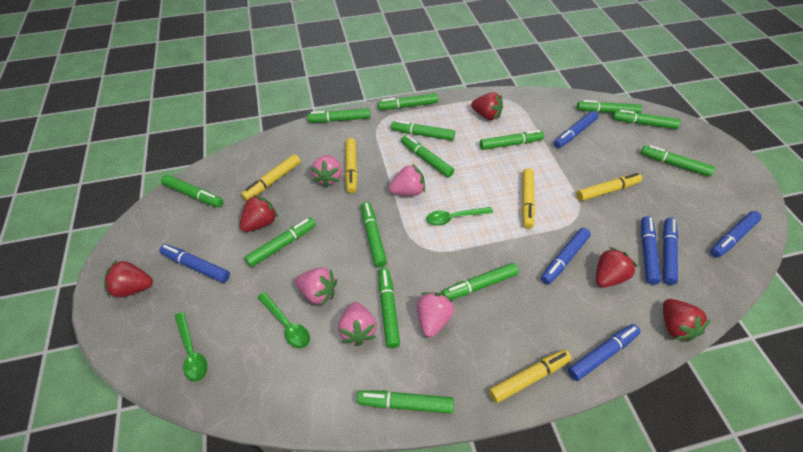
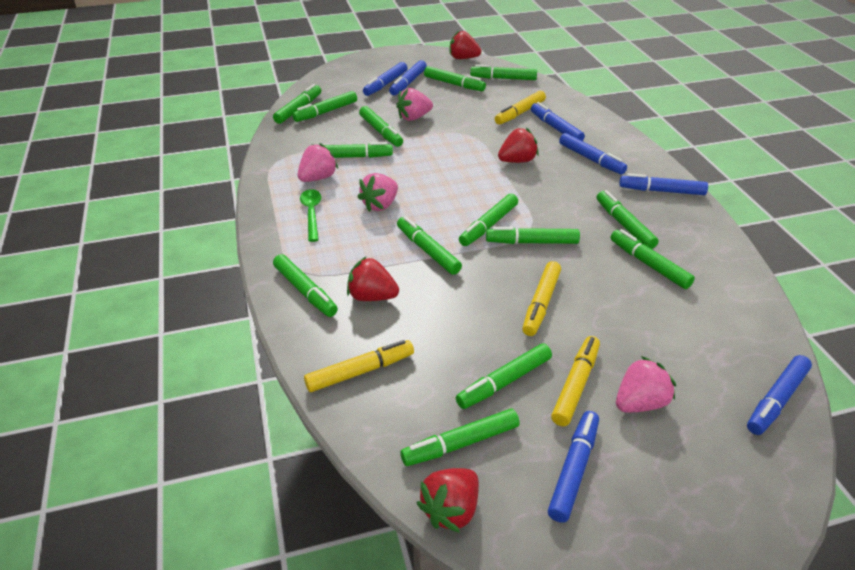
green spoon: 3 -> 1
pink strawberry: 5 -> 4
red strawberry: 5 -> 4
yellow marker: 5 -> 4

